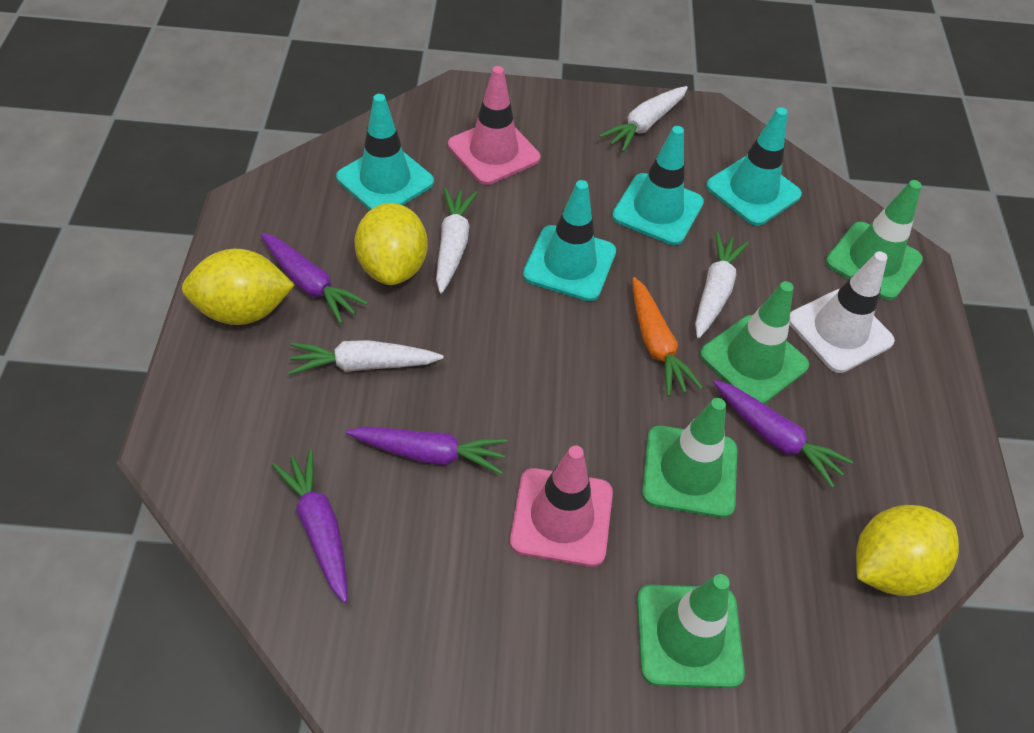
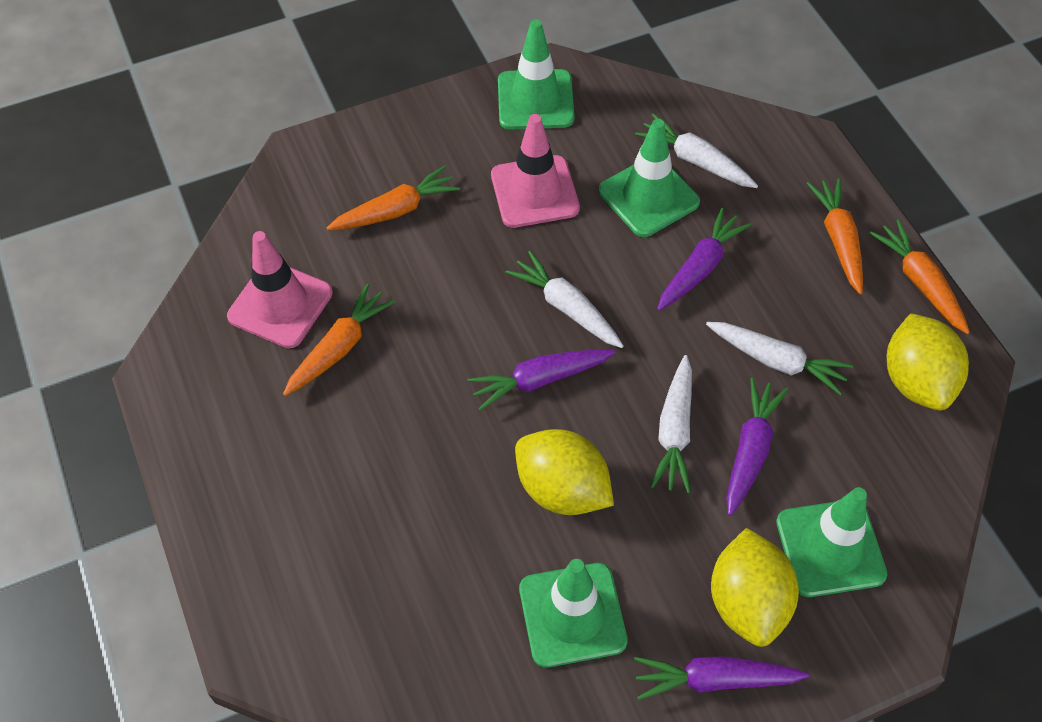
orange carrot: 1 -> 4
turquoise traffic cone: 4 -> 0
white traffic cone: 1 -> 0

